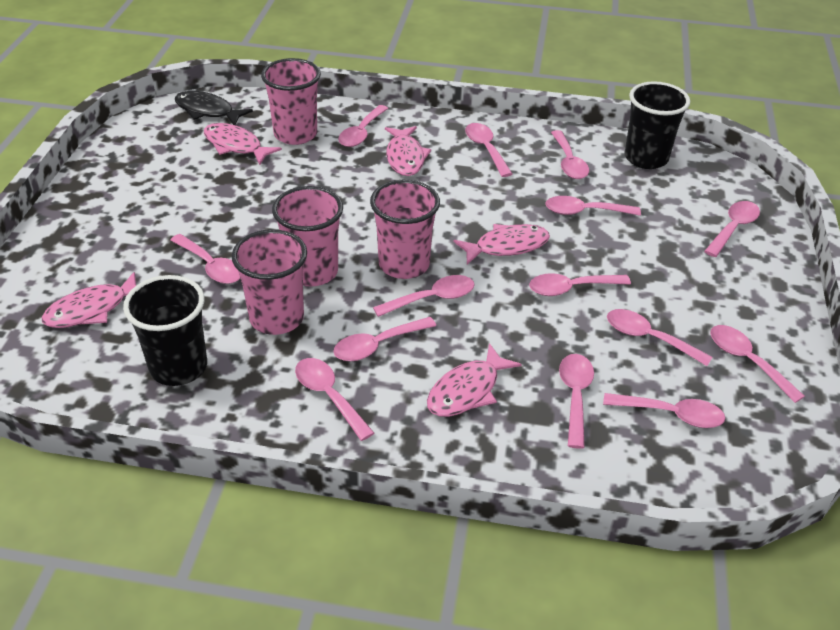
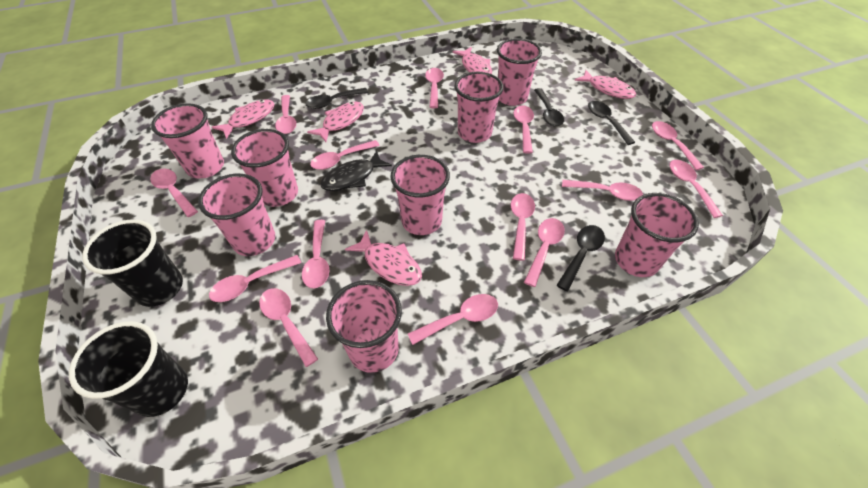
black spoon: 0 -> 4
pink cup: 4 -> 8

